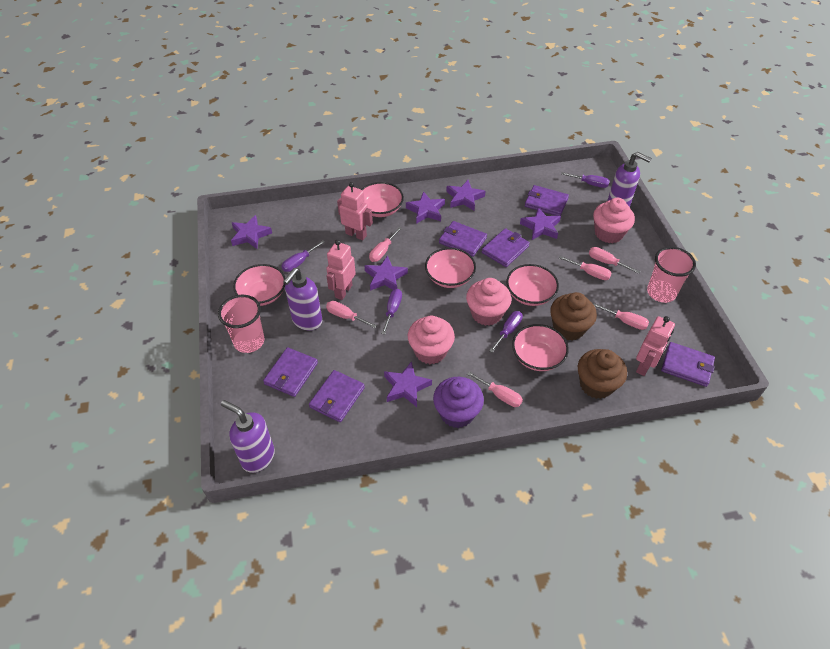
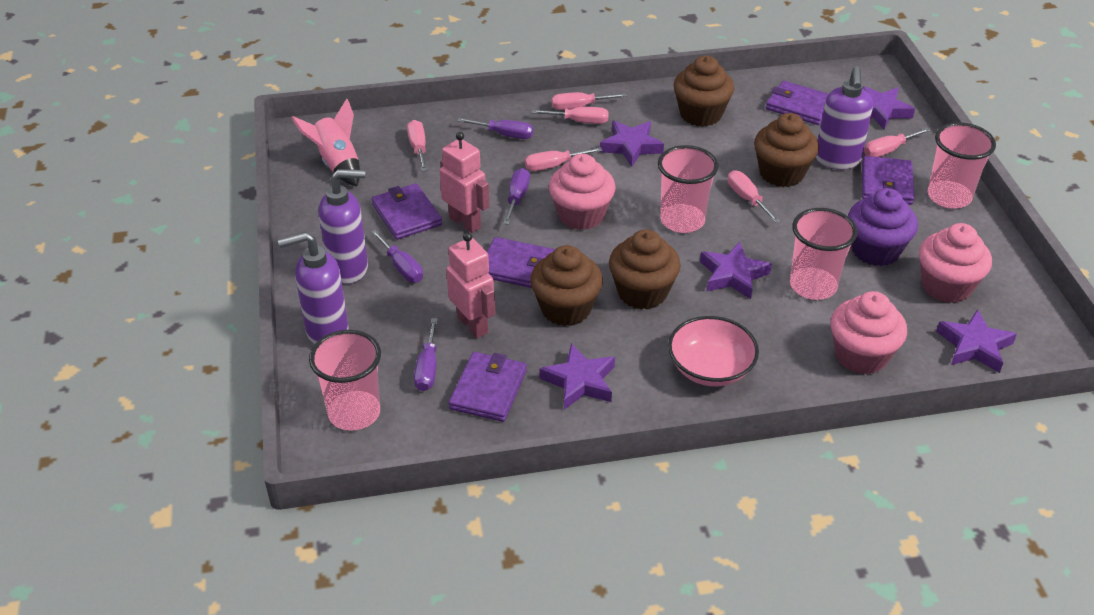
brown cupcake: 2 -> 4
pink bowl: 5 -> 1
pink cup: 2 -> 4
pink robot: 3 -> 2
pink rocket: 0 -> 1
purple star: 6 -> 5
purple wallet: 6 -> 5

